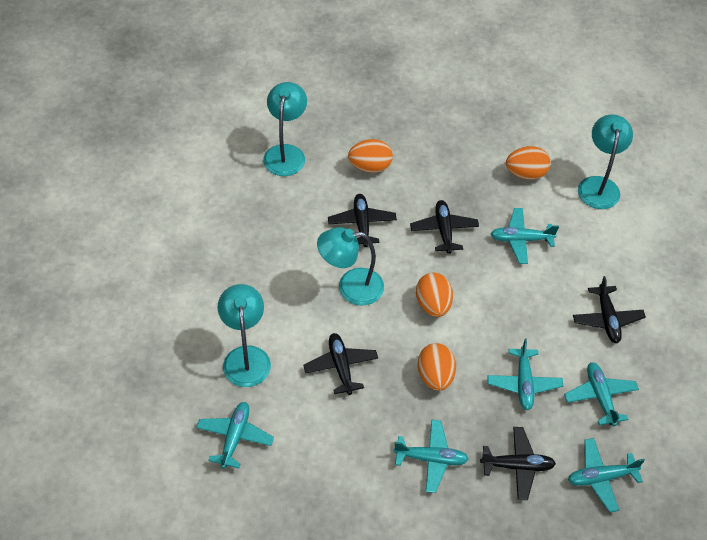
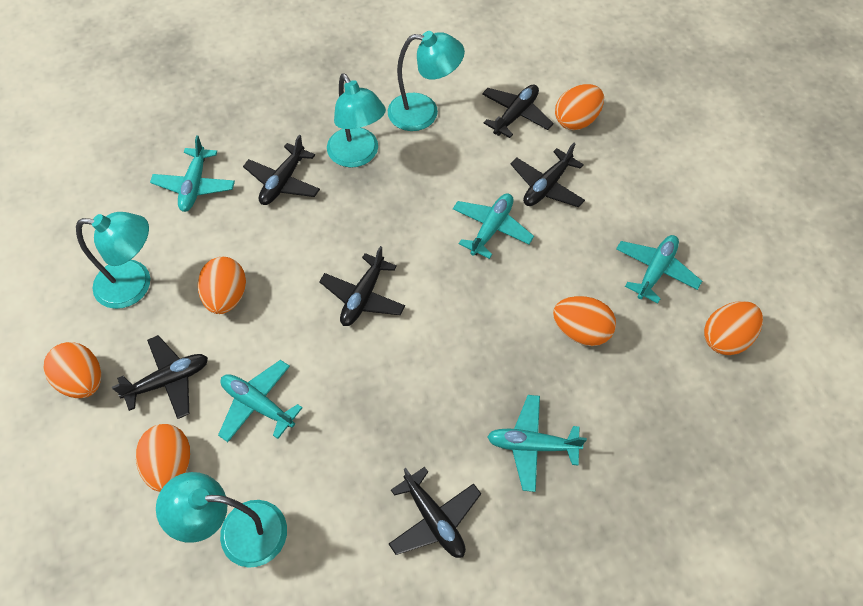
black plane: 5 -> 6
orange egg: 4 -> 6
turquoise plane: 6 -> 5

